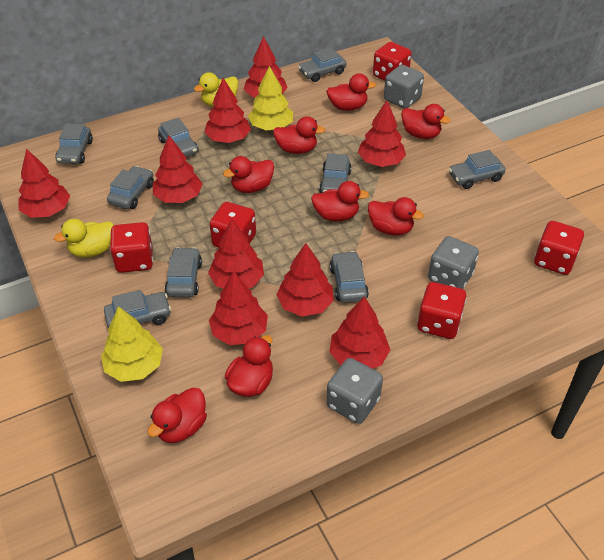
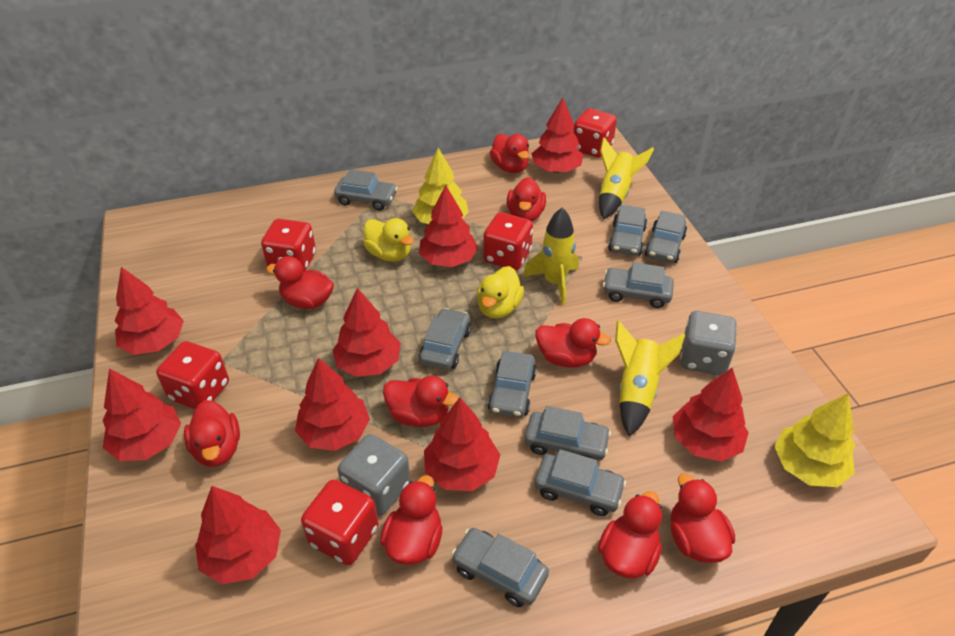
grey dice: 3 -> 2
red duck: 8 -> 9
yellow rocket: 0 -> 3

